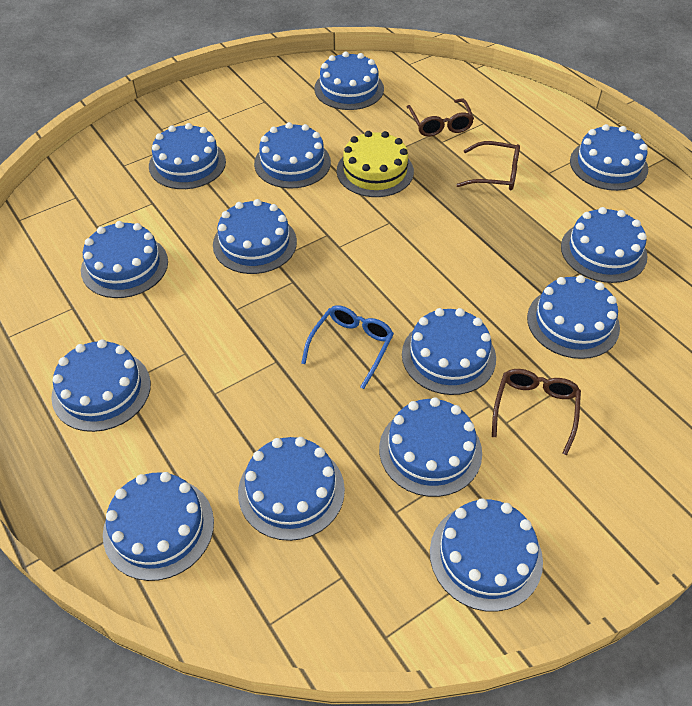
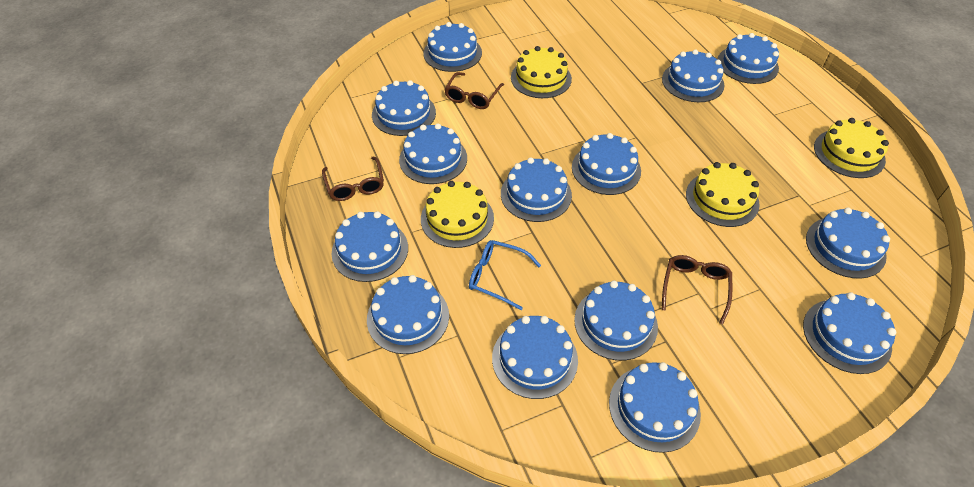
yellow cake: 1 -> 4

